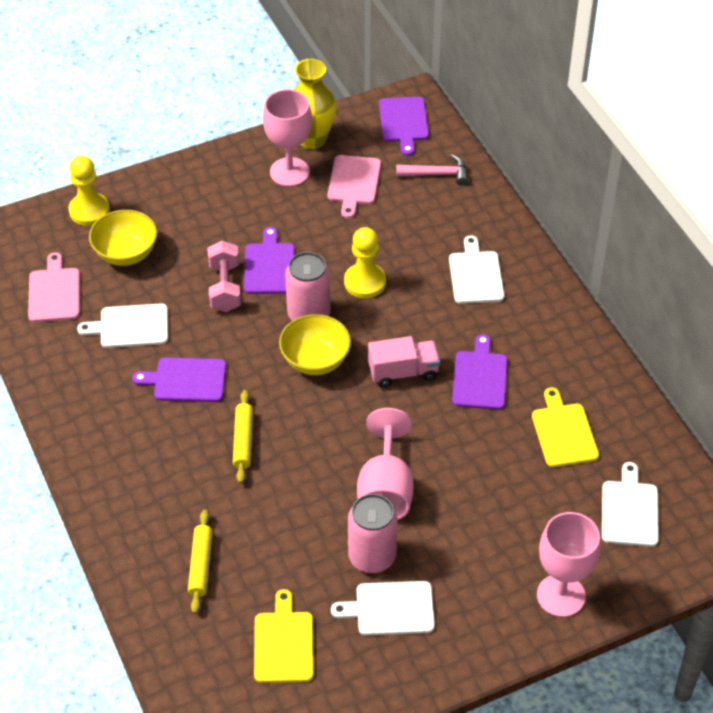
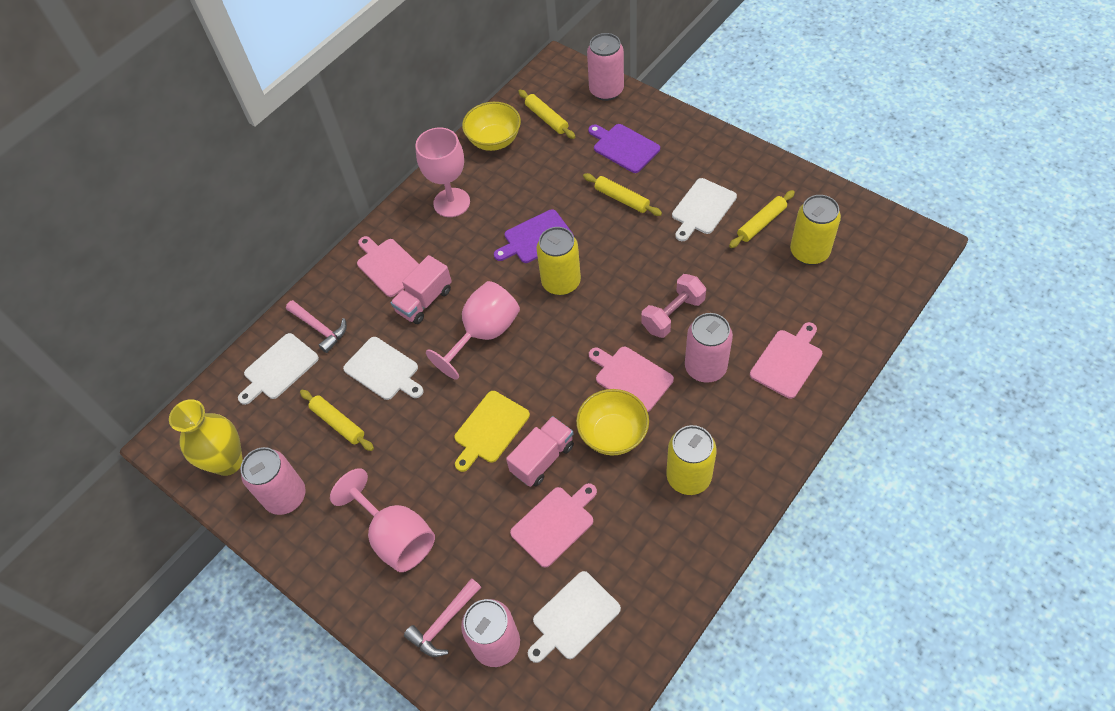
pink can: 2 -> 4
pink cutting board: 2 -> 4
pink hammer: 1 -> 2
pink truck: 1 -> 2
purple cutting board: 4 -> 2
yellow can: 0 -> 3
yellow cutting board: 2 -> 1
yellow pawn: 2 -> 0
yellow rolling pin: 2 -> 4

